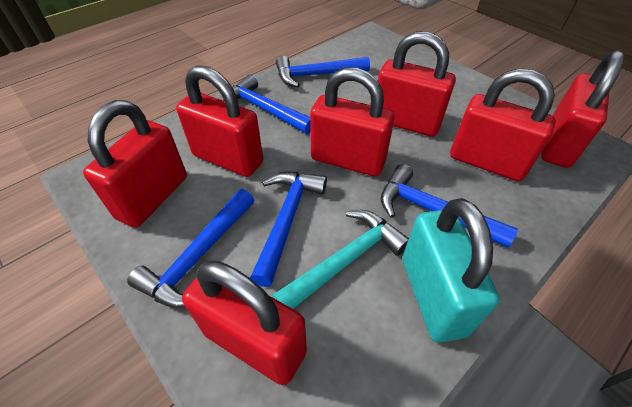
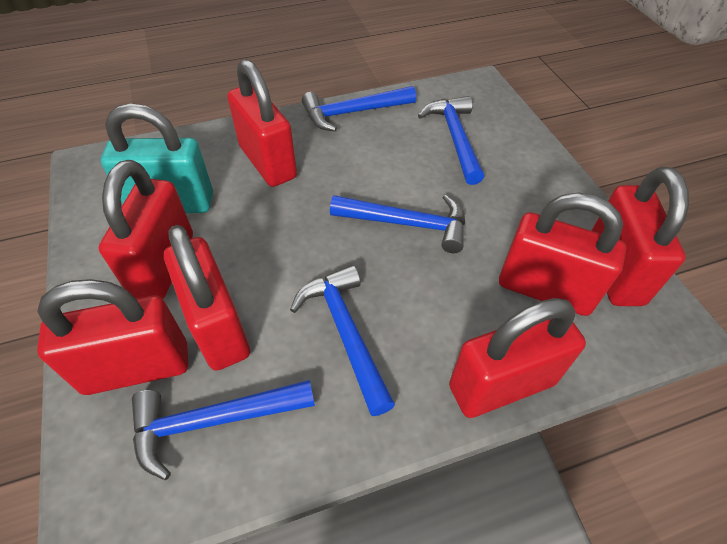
turquoise hammer: 1 -> 0

